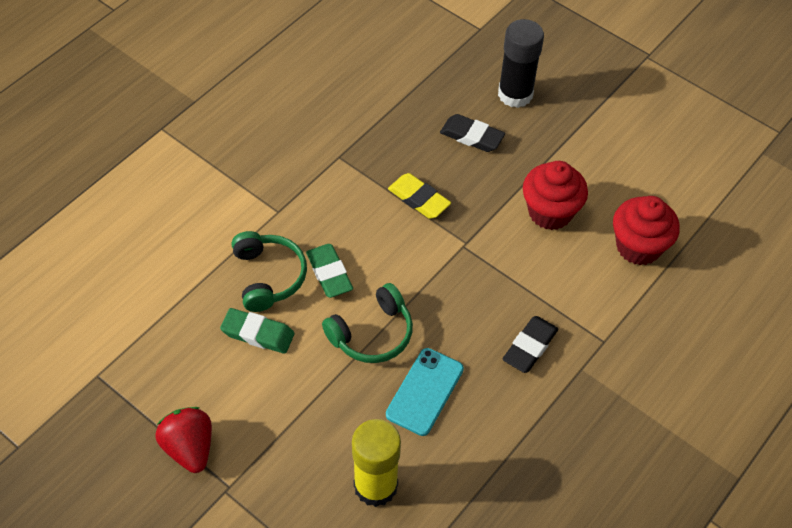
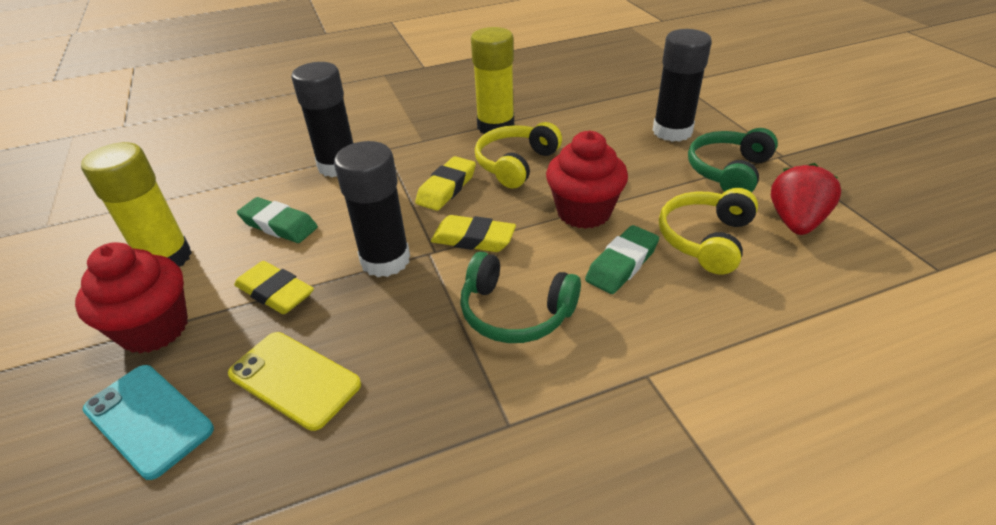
black eraser: 2 -> 0
black glue stick: 1 -> 3
yellow eraser: 1 -> 3
yellow glue stick: 1 -> 2
yellow headphones: 0 -> 2
yellow phone: 0 -> 1

